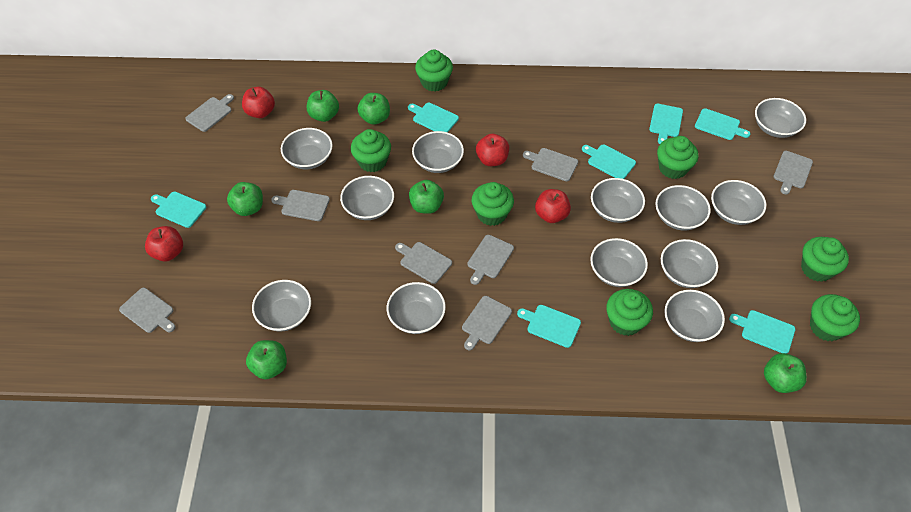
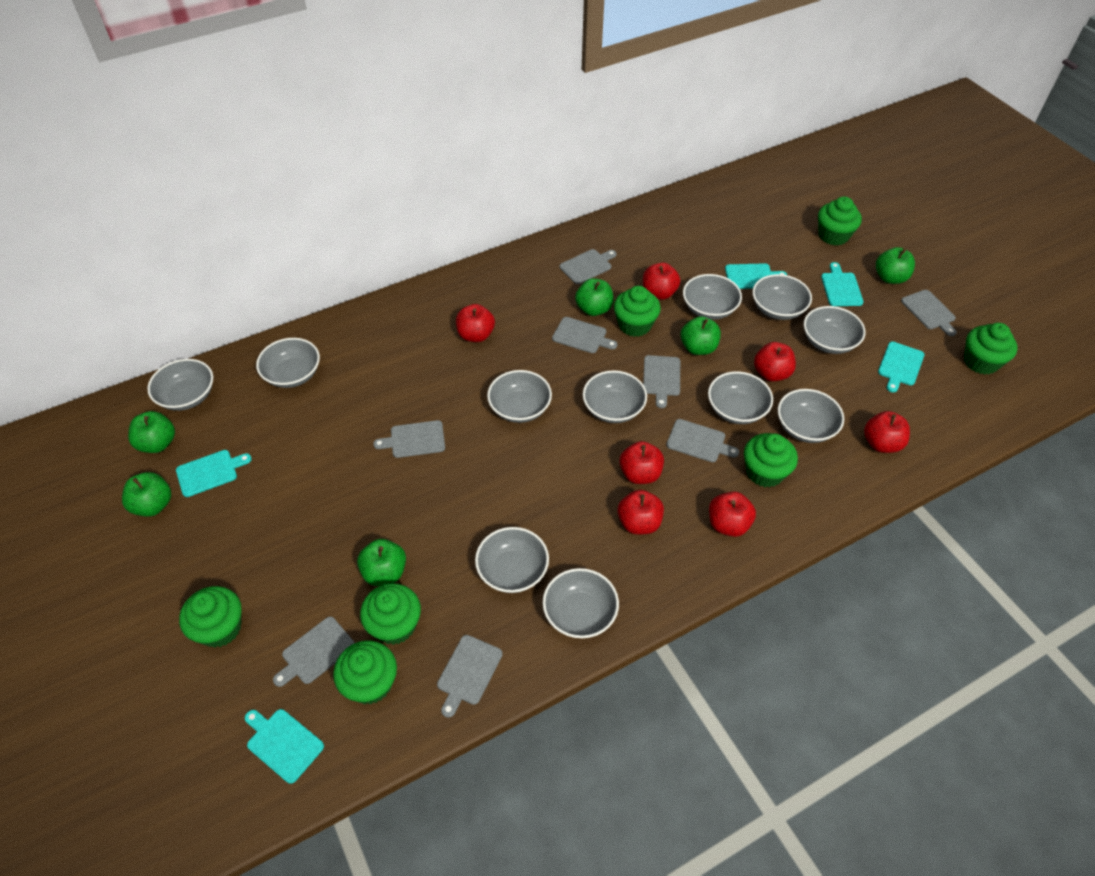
grey bowl: 12 -> 11
red apple: 4 -> 7
turquoise cutting board: 7 -> 5

